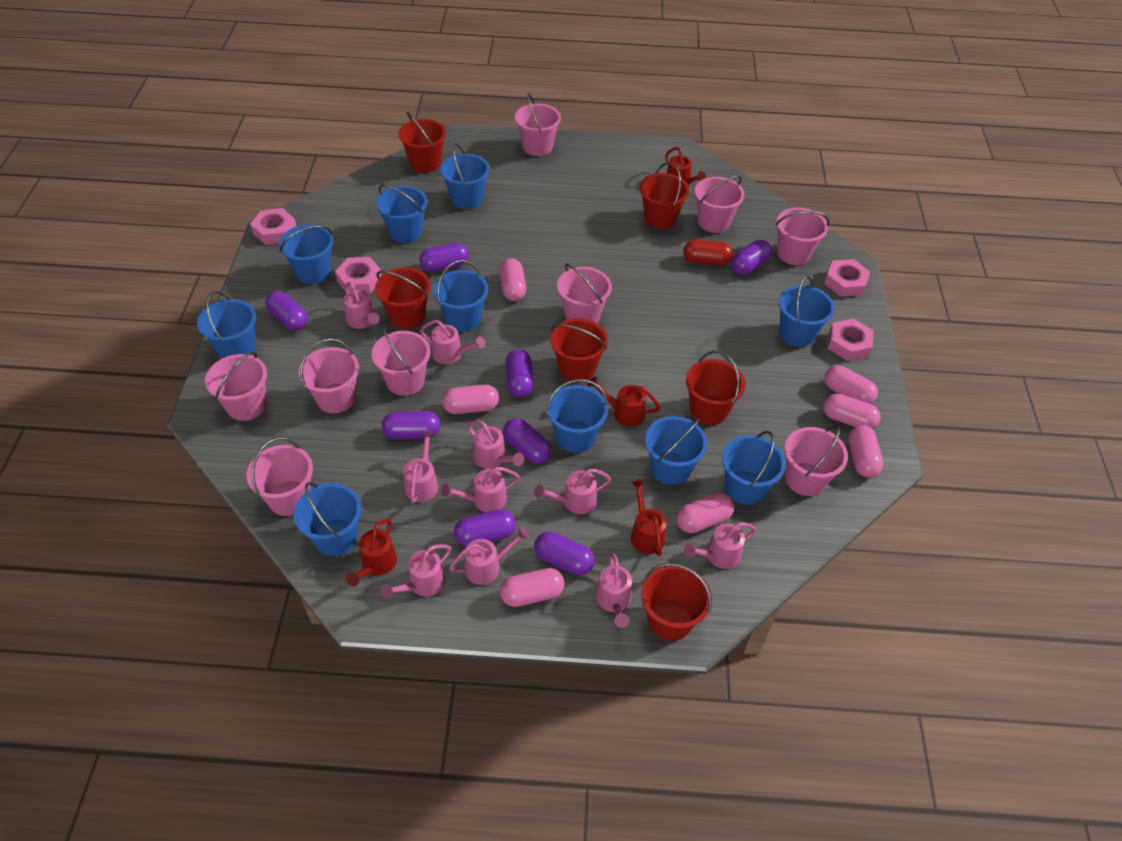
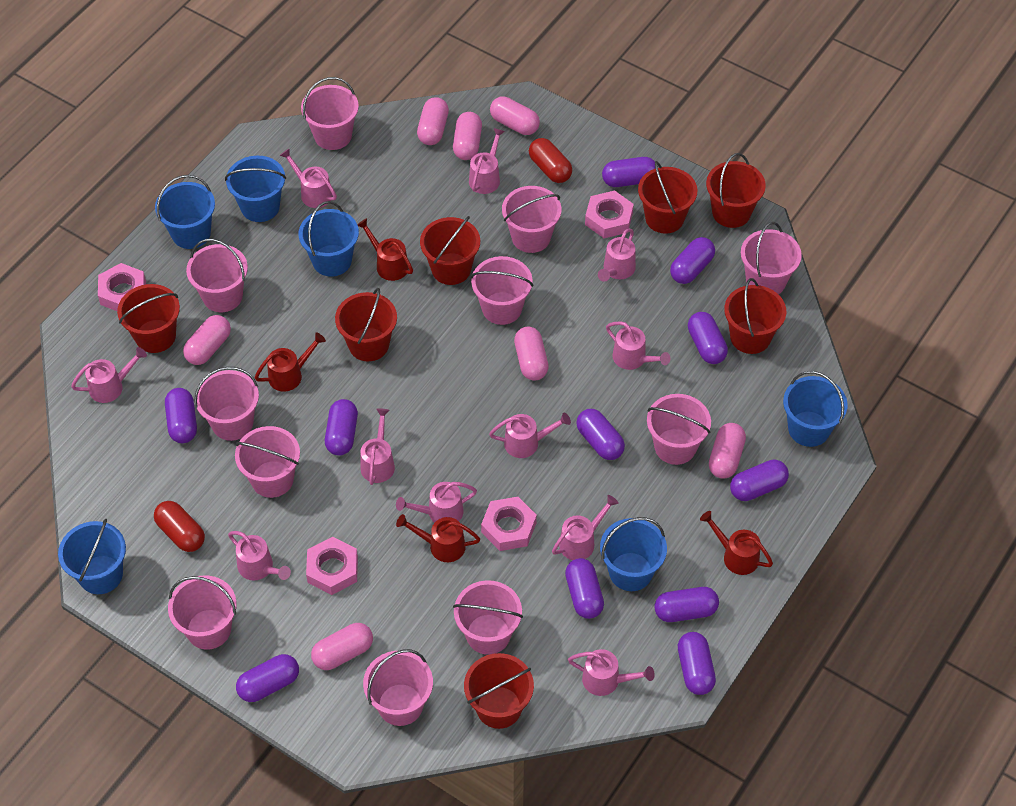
blue bucket: 10 -> 6
pink bucket: 9 -> 11
pink watering can: 10 -> 11
purple capsule: 8 -> 11
red bucket: 6 -> 7
red capsule: 1 -> 2

